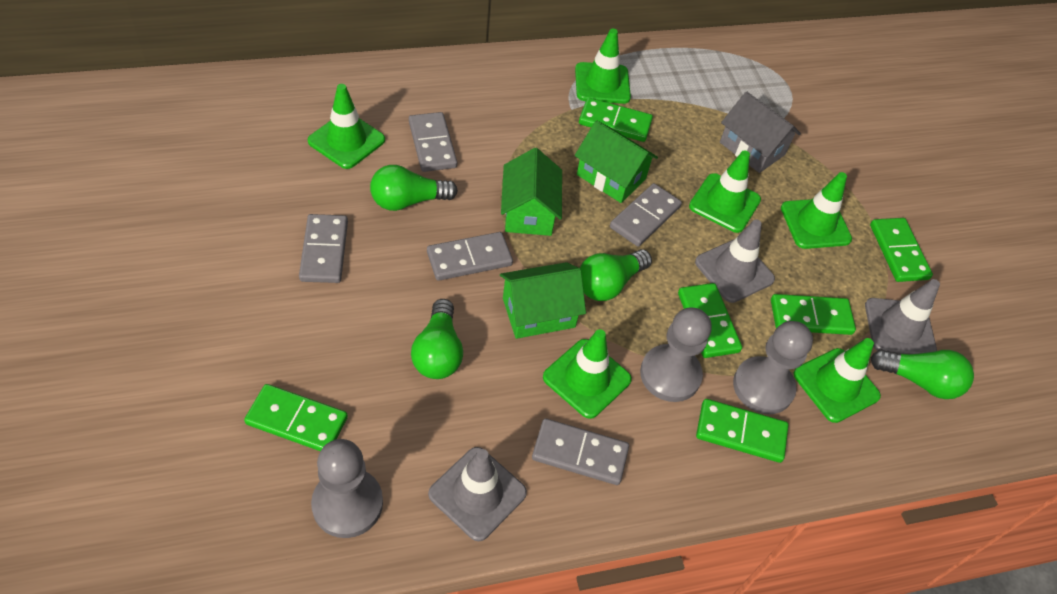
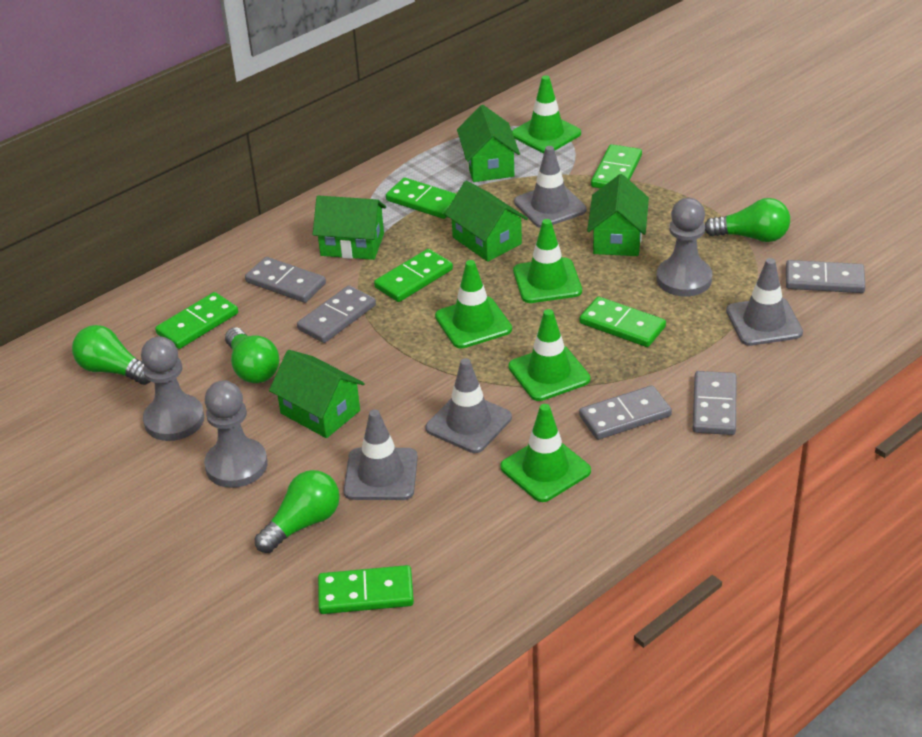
green house: 3 -> 5
green traffic cone: 6 -> 5
grey house: 1 -> 0
grey traffic cone: 3 -> 4

